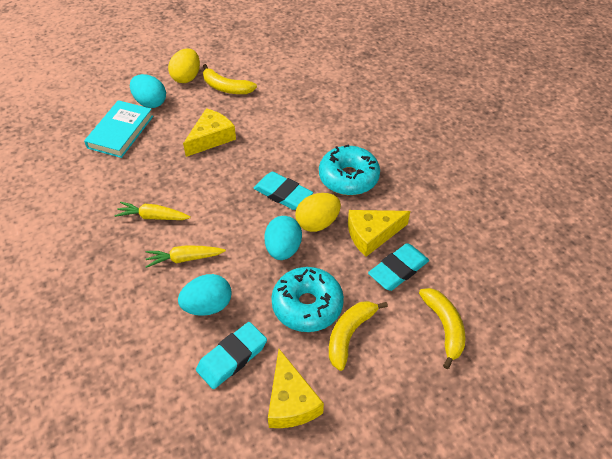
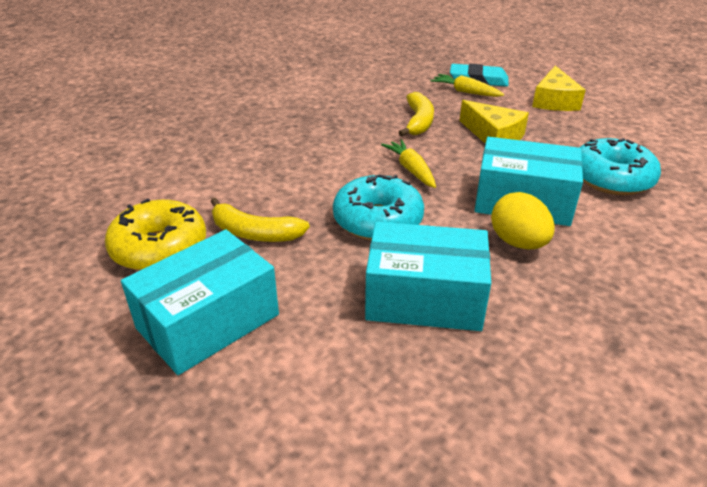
turquoise book: 1 -> 0
turquoise box: 0 -> 3
turquoise egg: 3 -> 0
turquoise eraser: 3 -> 1
yellow banana: 3 -> 2
yellow cheese: 3 -> 2
yellow donut: 0 -> 1
yellow egg: 2 -> 1

